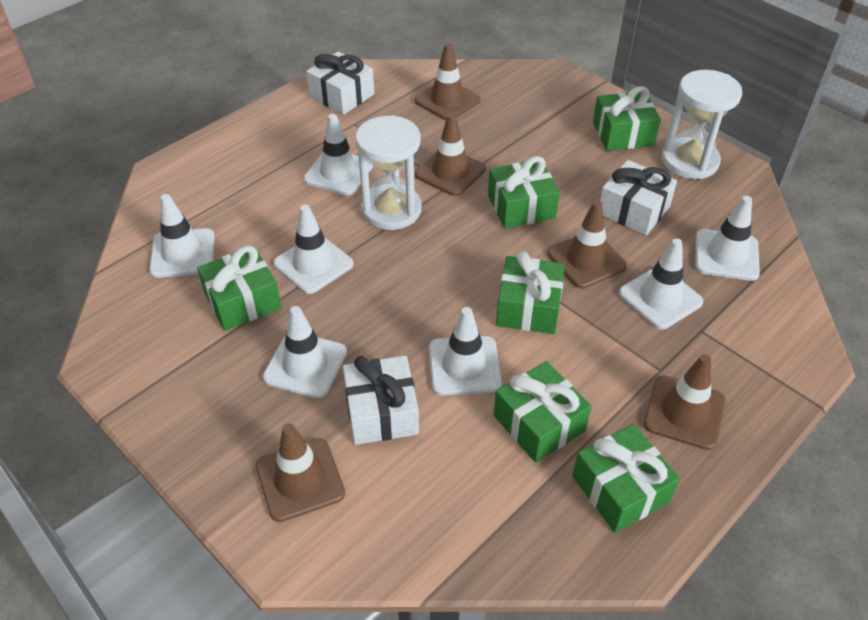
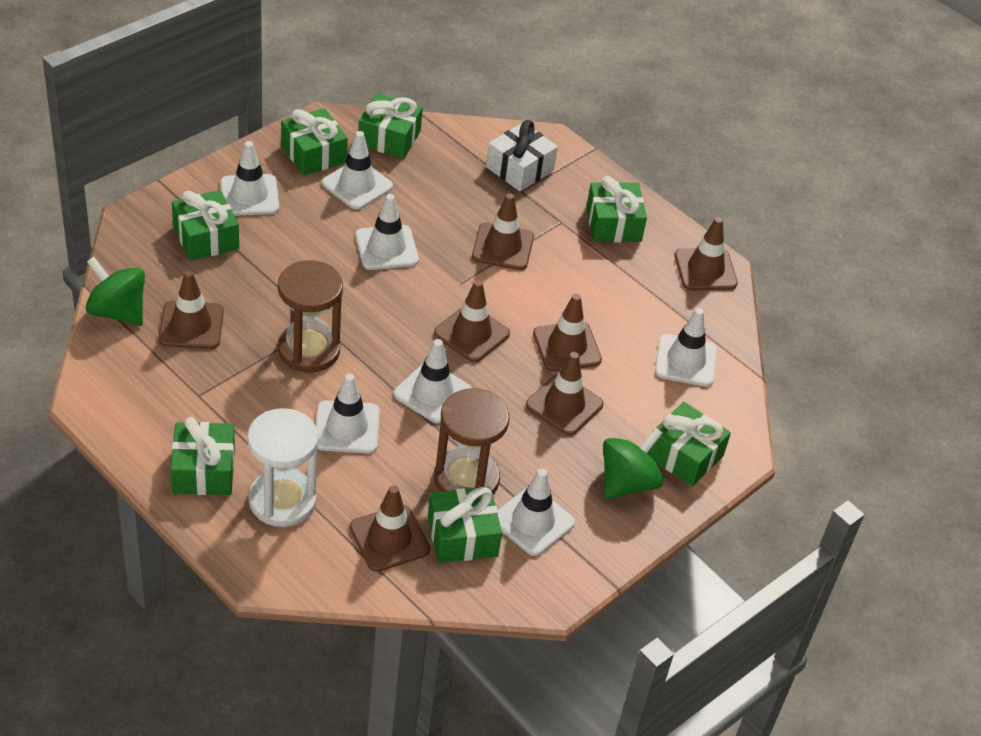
brown hourglass: 0 -> 2
brown traffic cone: 5 -> 7
green gift: 6 -> 7
green spinning top: 0 -> 2
white gift: 3 -> 1
white hourglass: 2 -> 1

